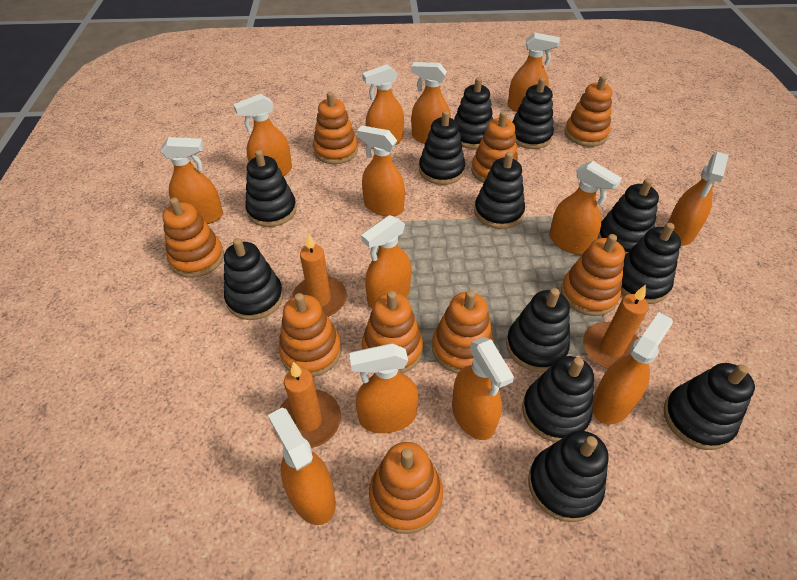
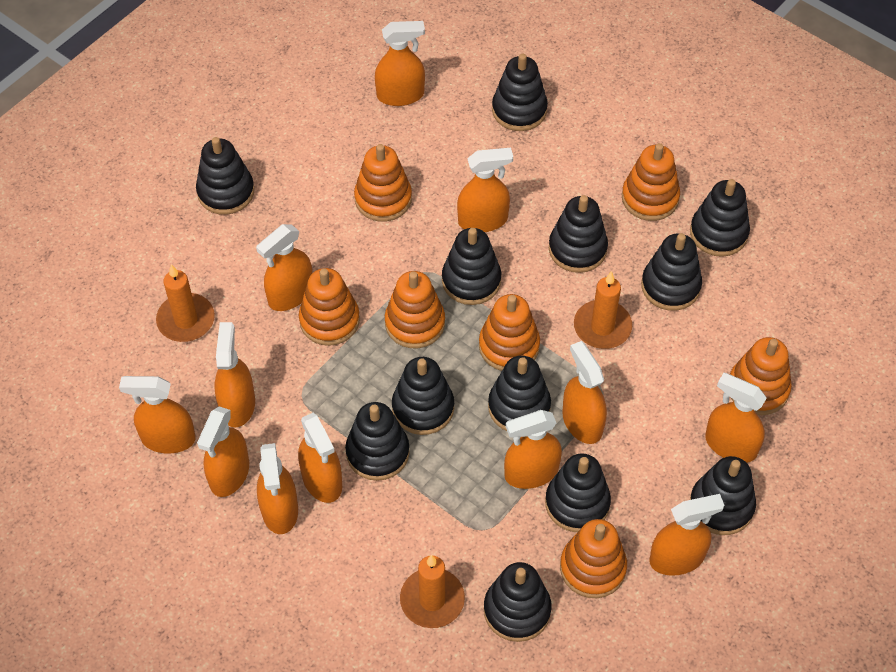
orange spray bottle: 13 -> 12
orange stacking toy: 9 -> 7

